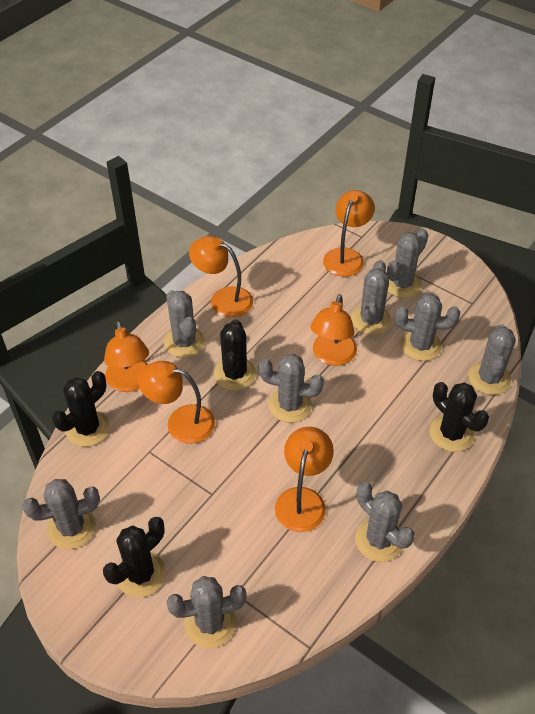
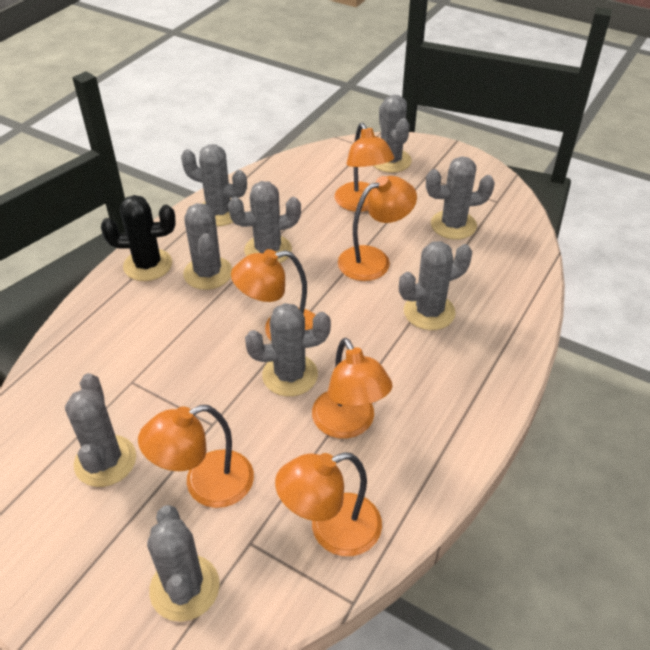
black cactus: 4 -> 1

